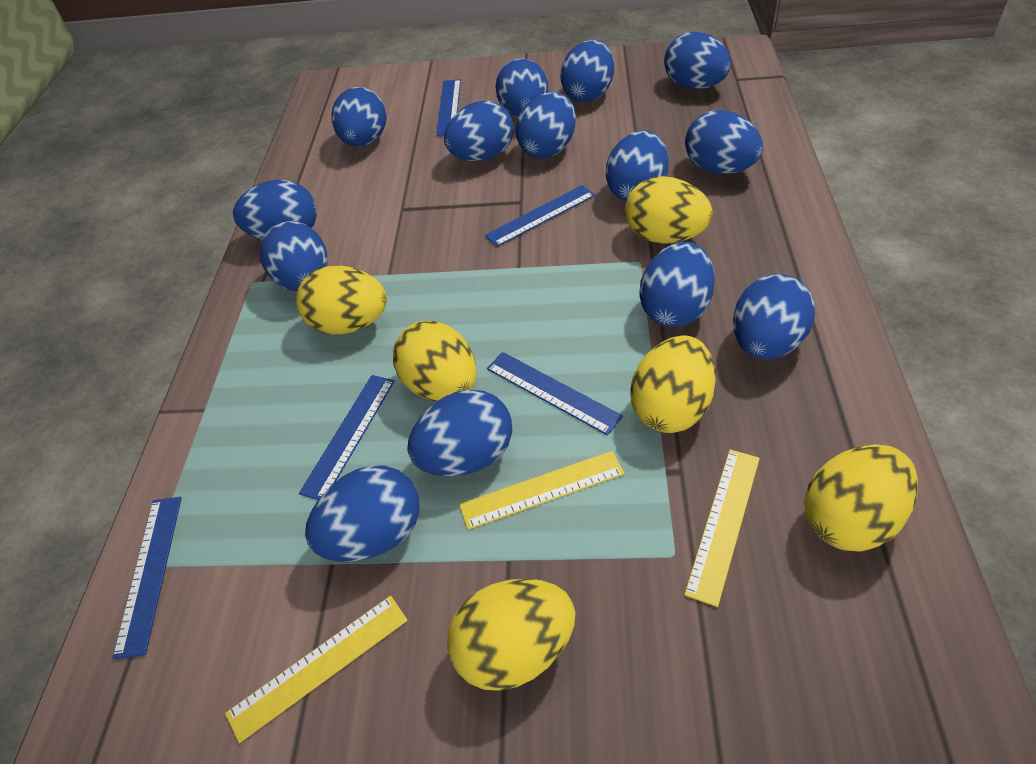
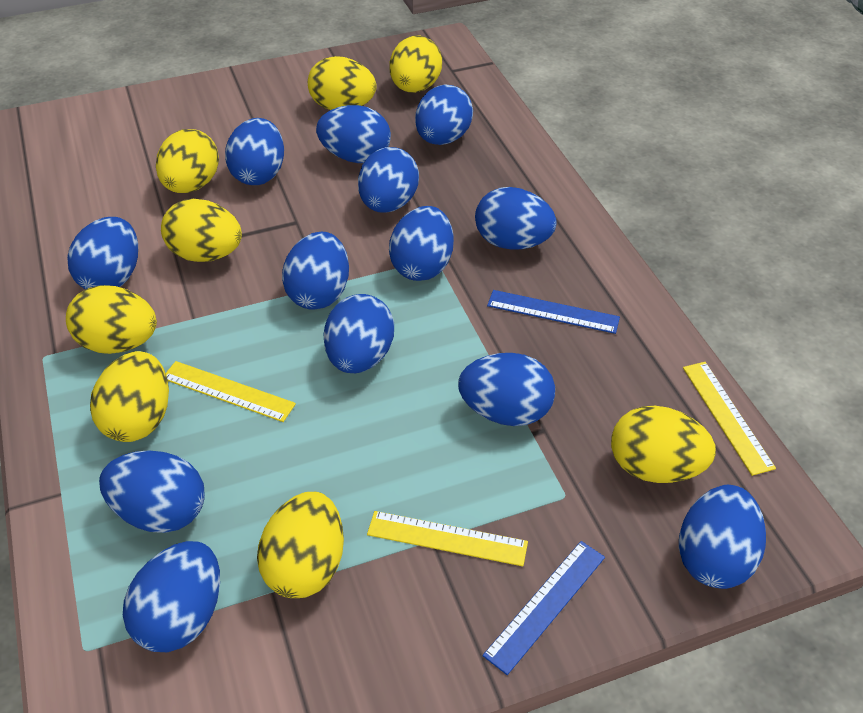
blue egg: 14 -> 13
blue ruler: 5 -> 2
yellow egg: 6 -> 8

